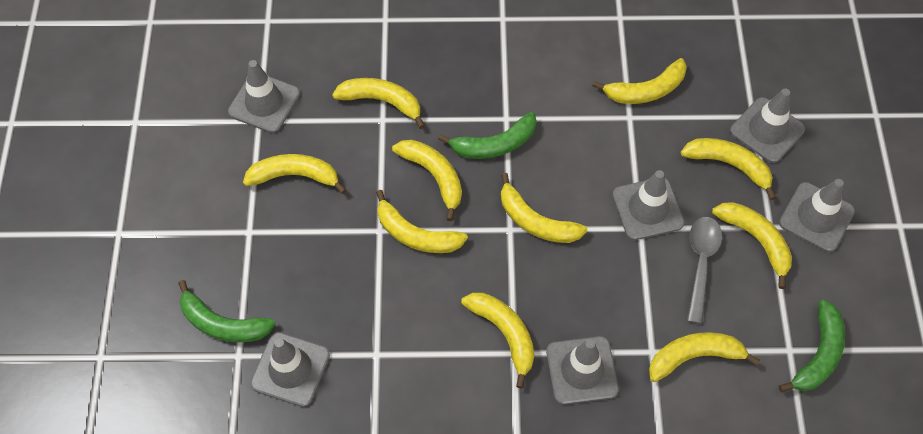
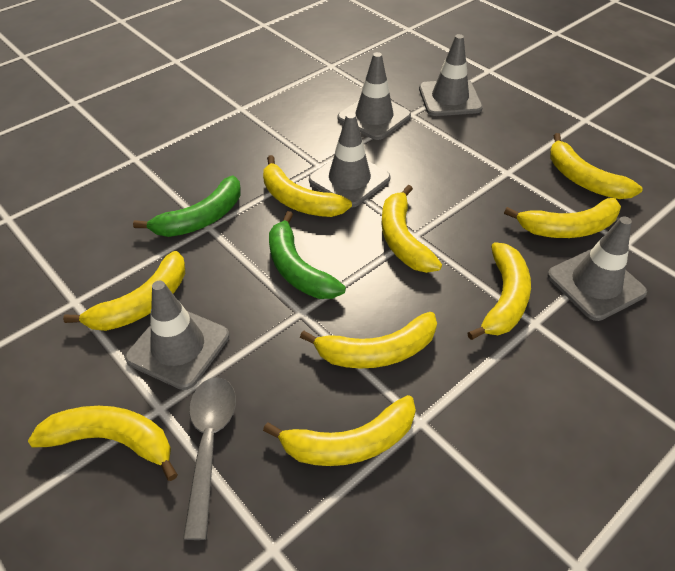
green banana: 3 -> 2
grey traffic cone: 6 -> 5
yellow banana: 10 -> 9

